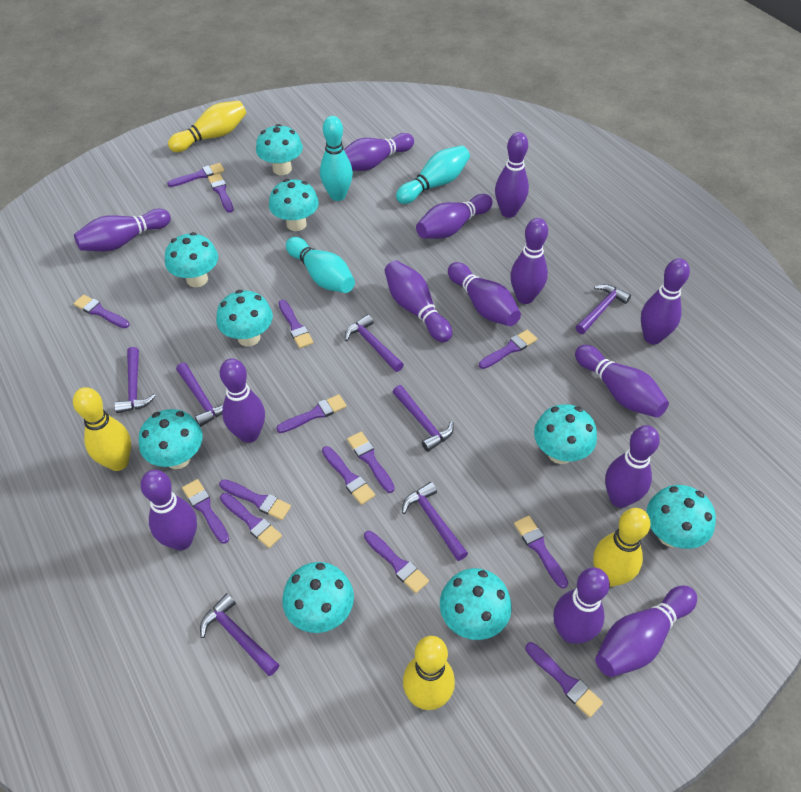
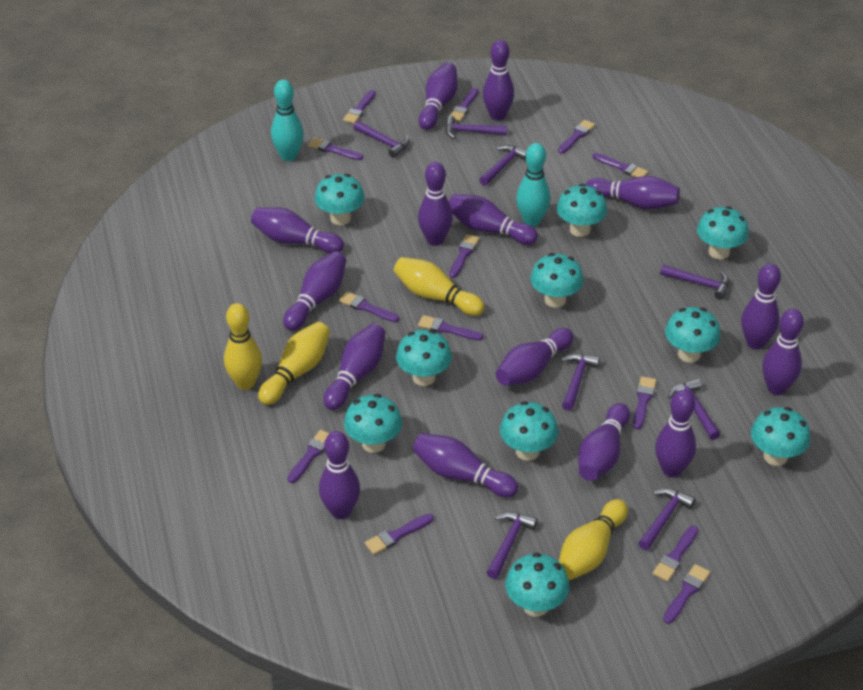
purple bowling pin: 14 -> 15
purple brush: 14 -> 13
purple hammer: 7 -> 8
turquoise bowling pin: 3 -> 2
turquoise mushroom: 9 -> 10

